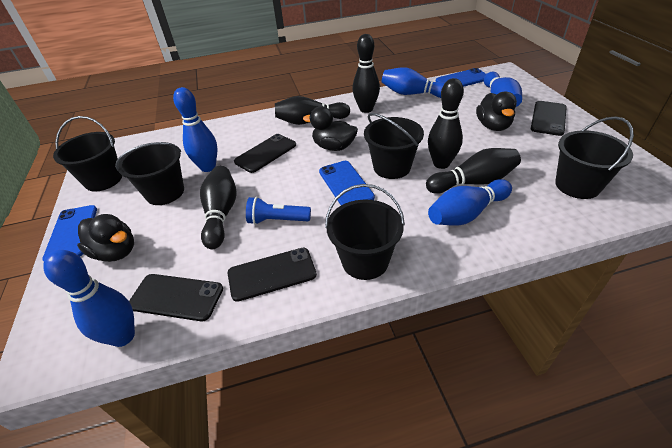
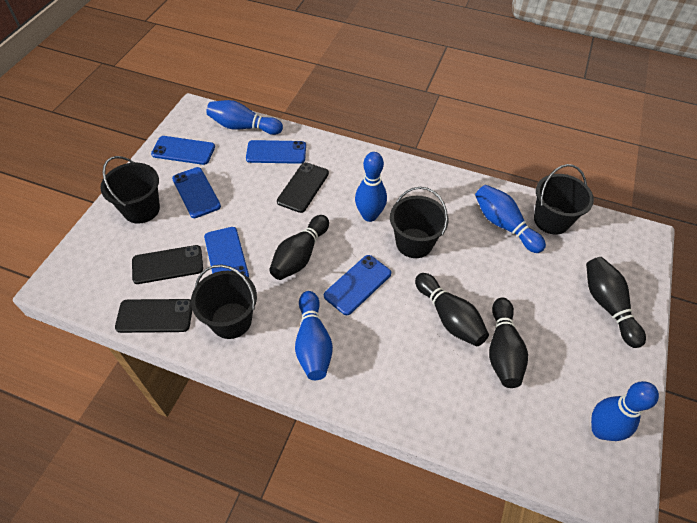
black bowling pin: 5 -> 4
black bucket: 5 -> 4
black duck: 3 -> 0
black phone: 4 -> 3
blue flashlight: 1 -> 0
blue phone: 3 -> 5

